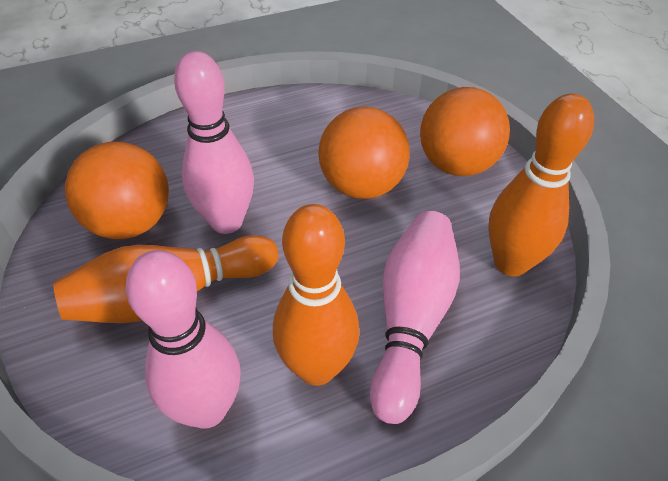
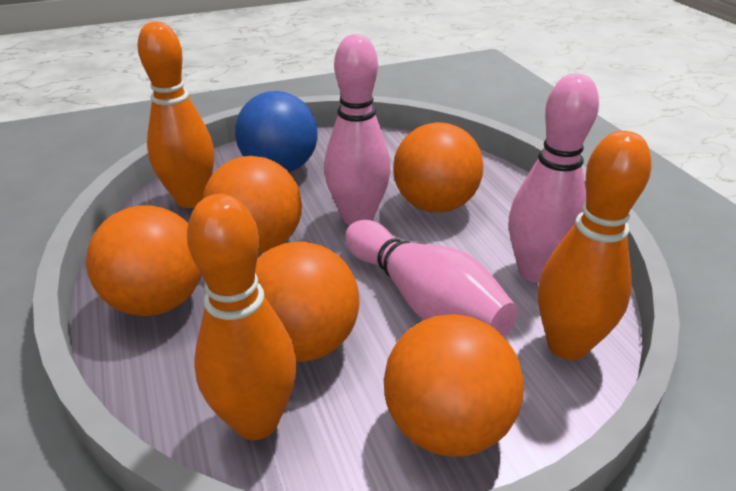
blue ball: 0 -> 1
orange ball: 3 -> 5

